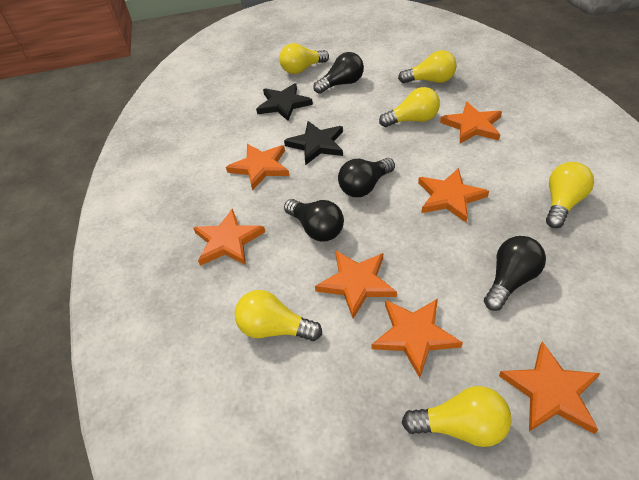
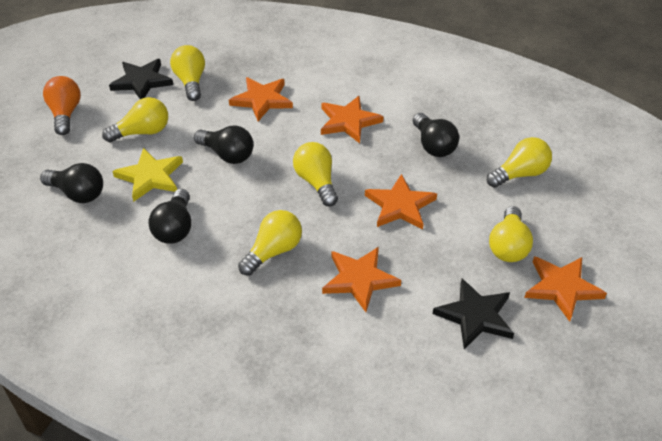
orange light bulb: 0 -> 1
orange star: 7 -> 5
yellow star: 0 -> 1

